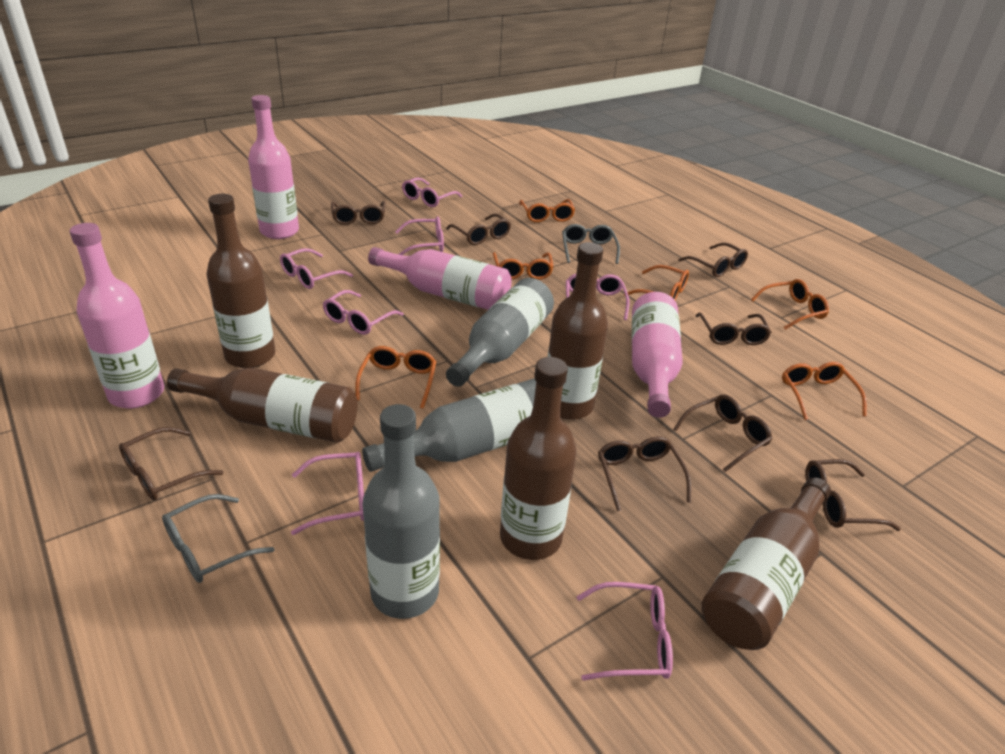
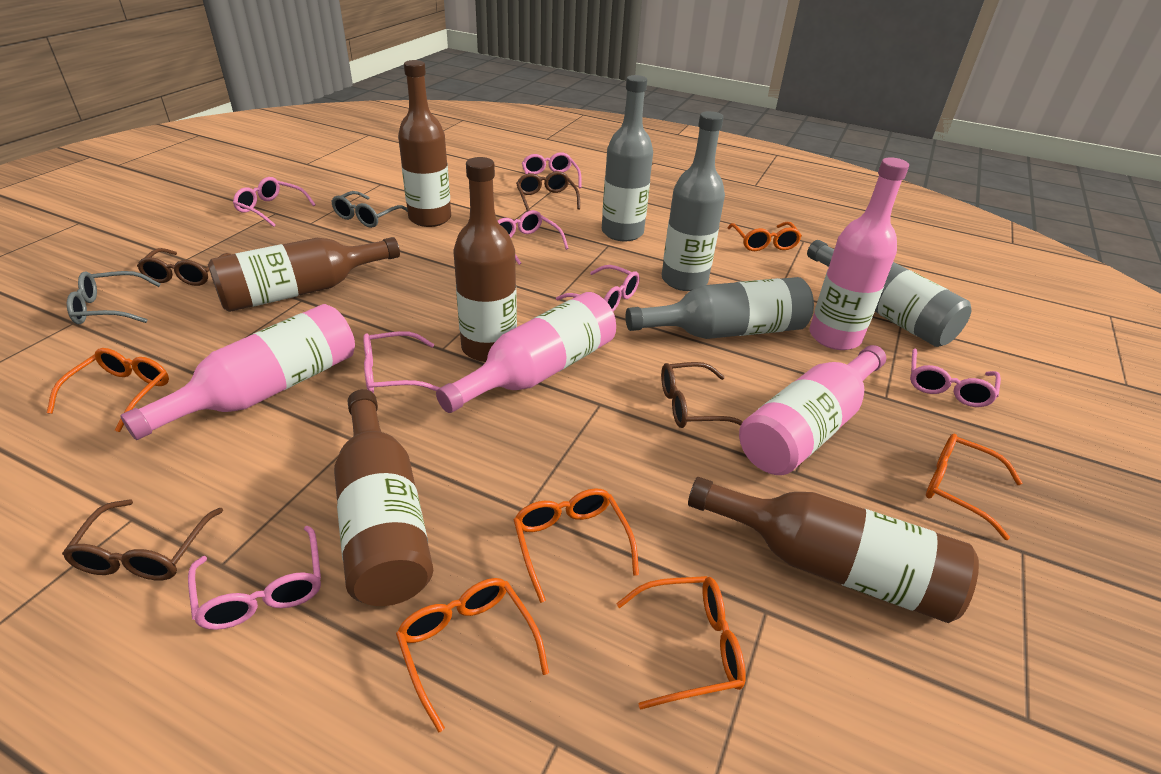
brown glasses: 8 -> 4
grey bottle: 3 -> 4

